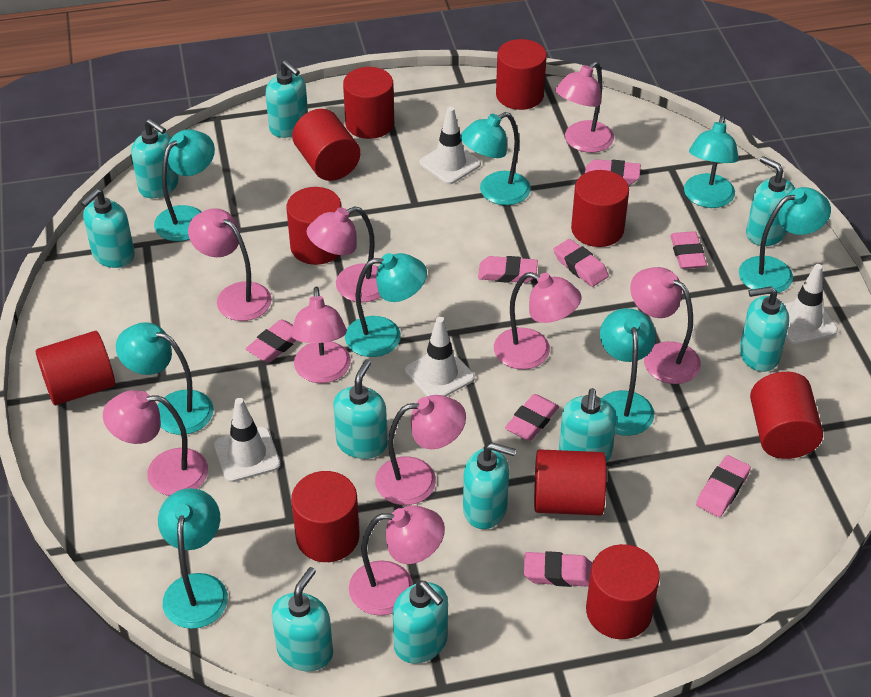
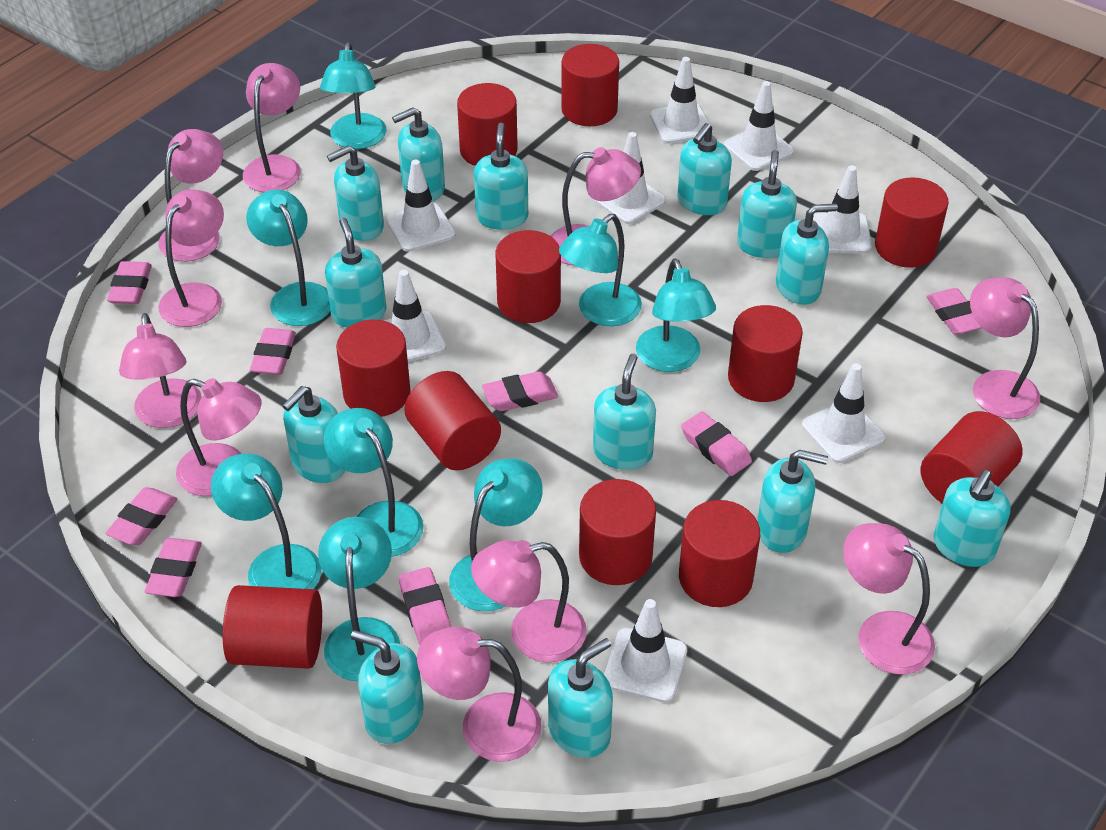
pink lamp: 9 -> 10
red cylinder: 10 -> 11
turquoise soap dispenser: 10 -> 13
white traffic cone: 4 -> 8

